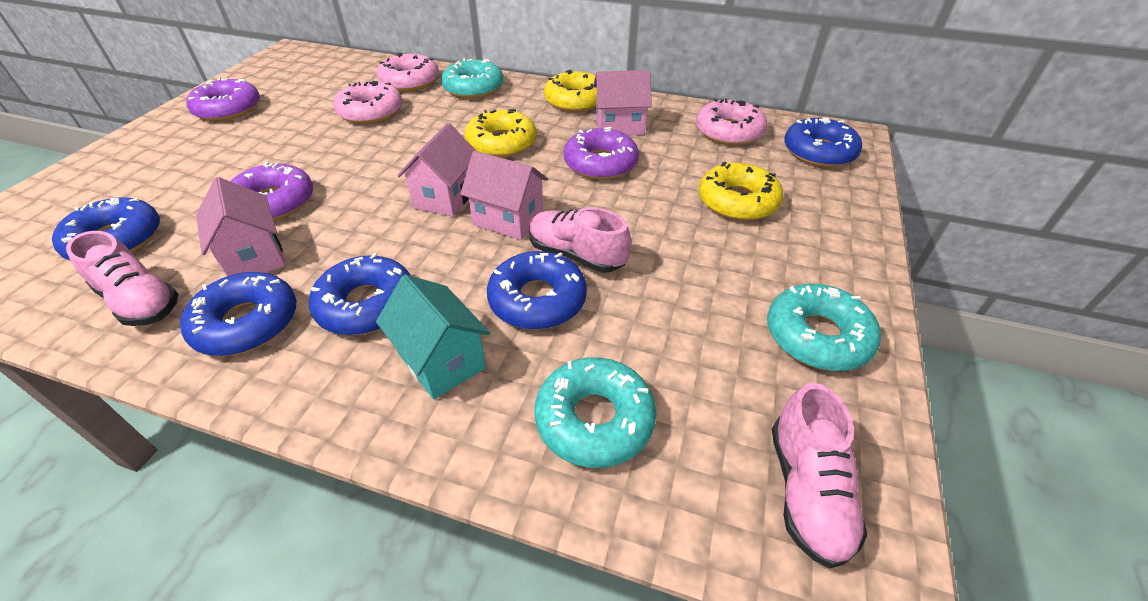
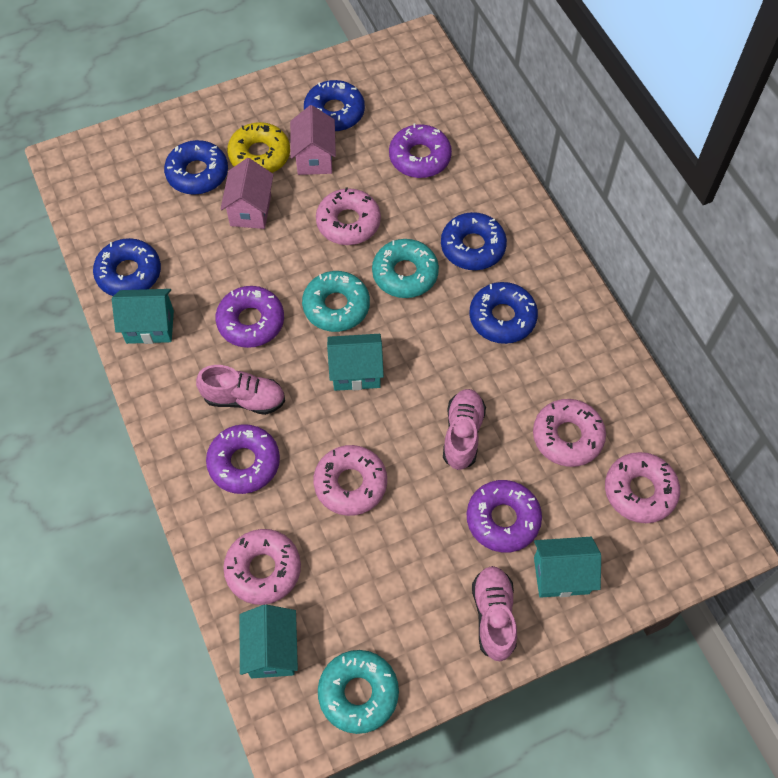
pink donut: 3 -> 5
pink house: 4 -> 2
purple donut: 3 -> 4
turquoise house: 1 -> 4
yellow donut: 3 -> 1

